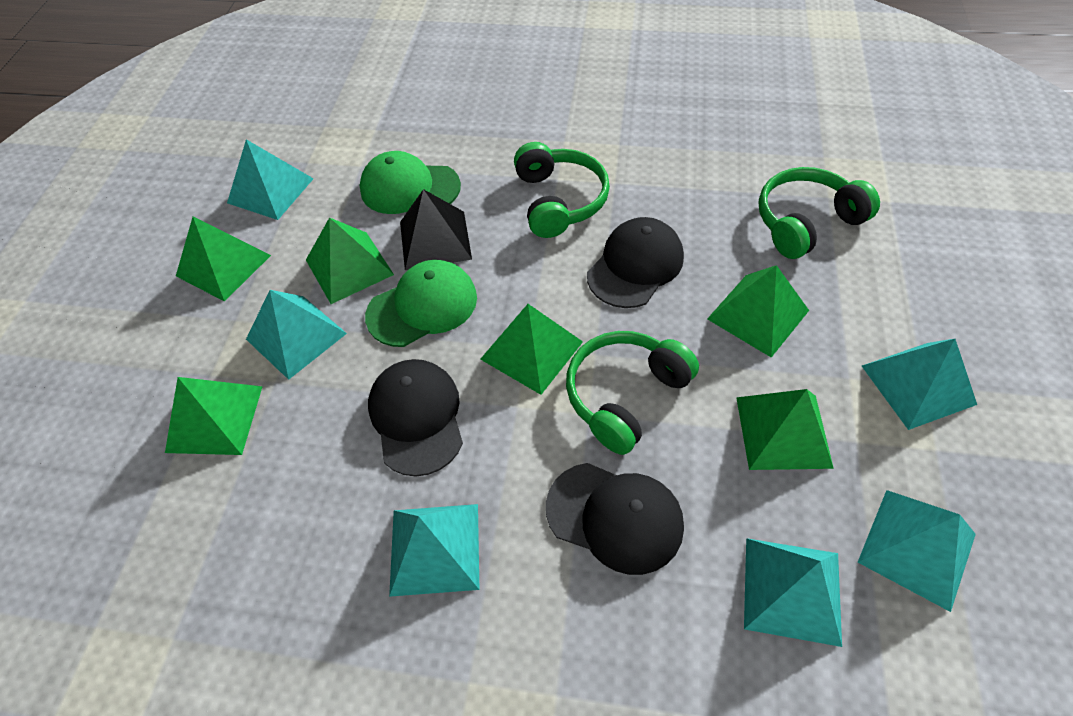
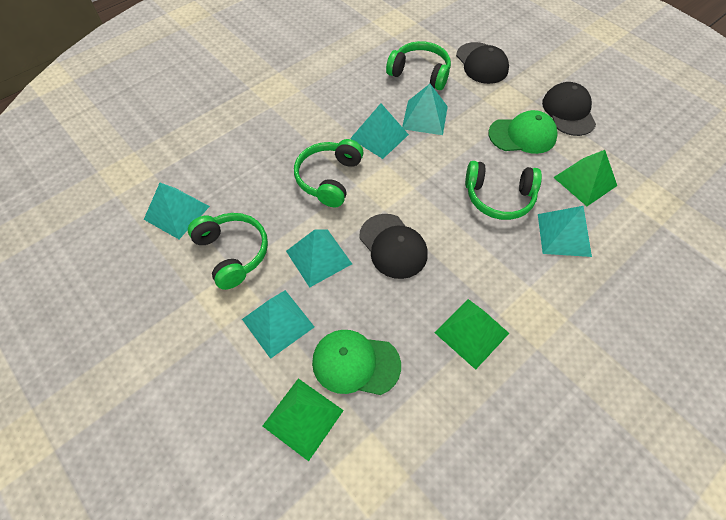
black pyramid: 1 -> 0
green headphones: 3 -> 4
green pyramid: 6 -> 3

